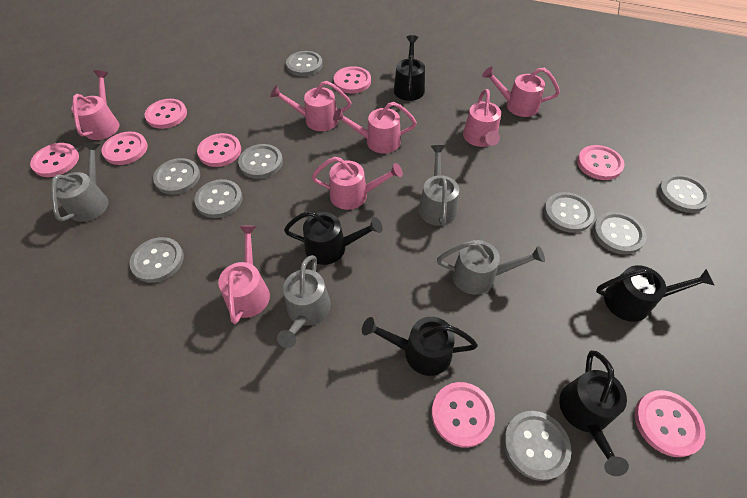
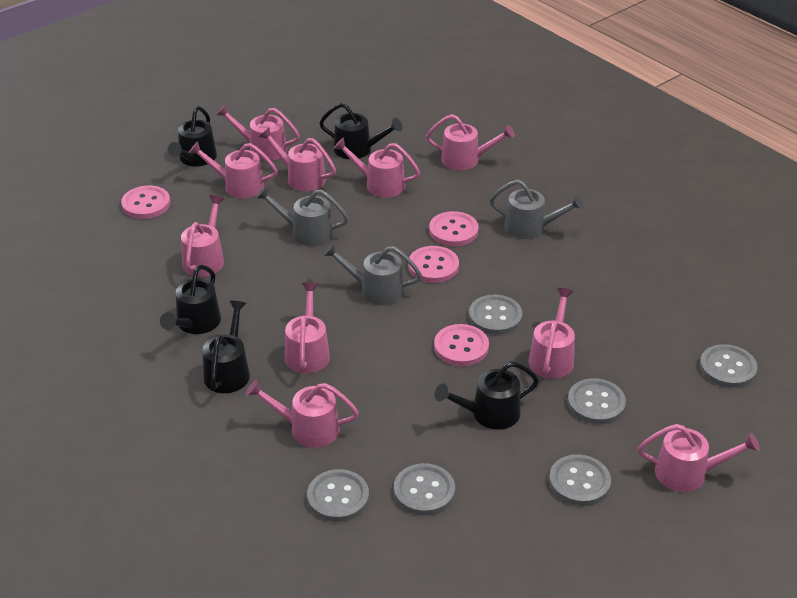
grey button: 9 -> 6
grey watering can: 4 -> 3
pink button: 8 -> 4
pink watering can: 7 -> 10

